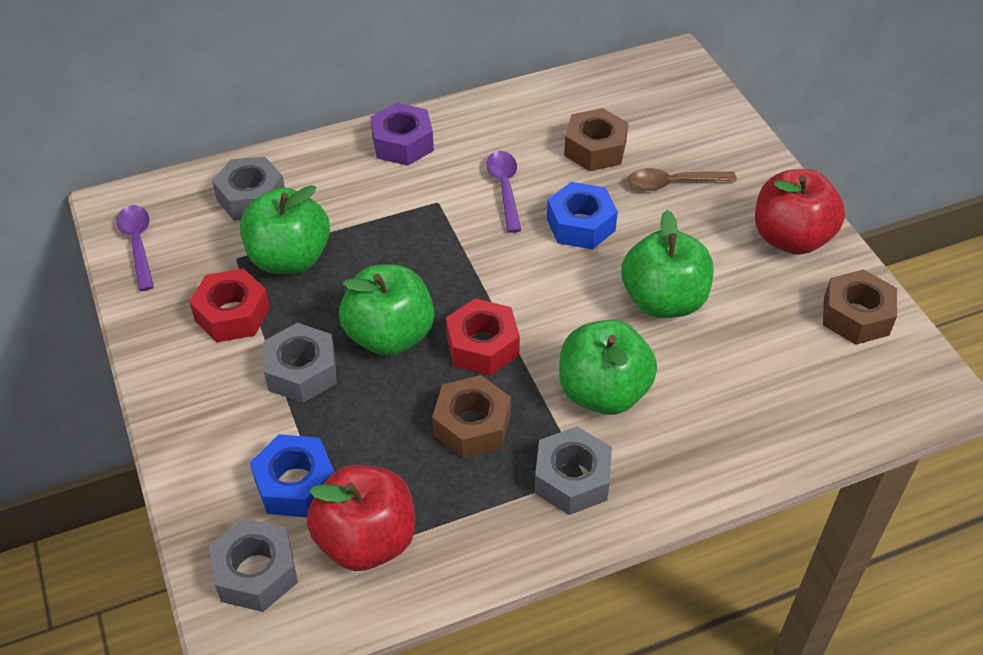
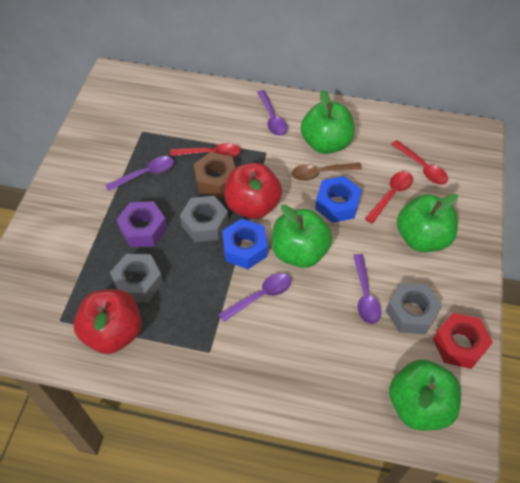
brown nut: 3 -> 1
grey nut: 4 -> 3
purple spoon: 2 -> 4
red nut: 2 -> 1
red spoon: 0 -> 3

